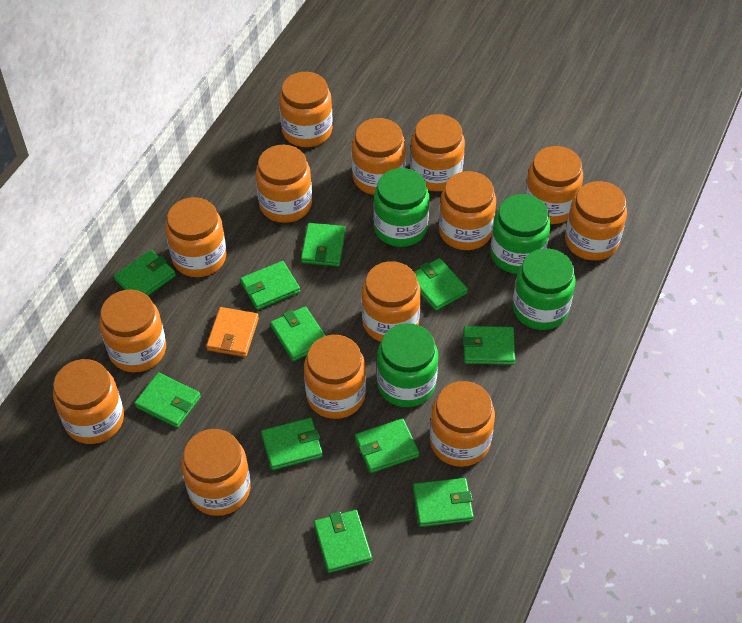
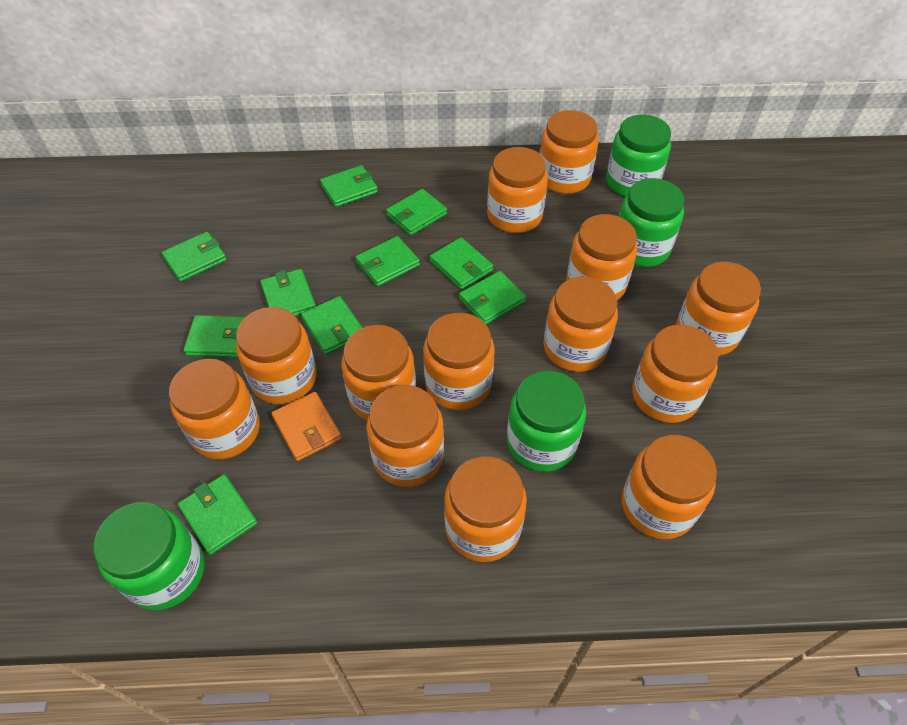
green wallet: 11 -> 10
orange jar: 14 -> 13

